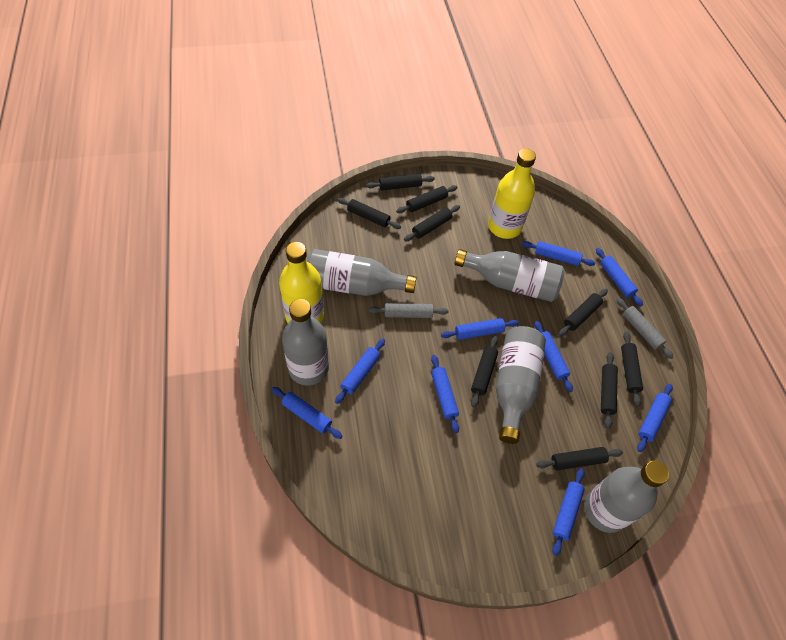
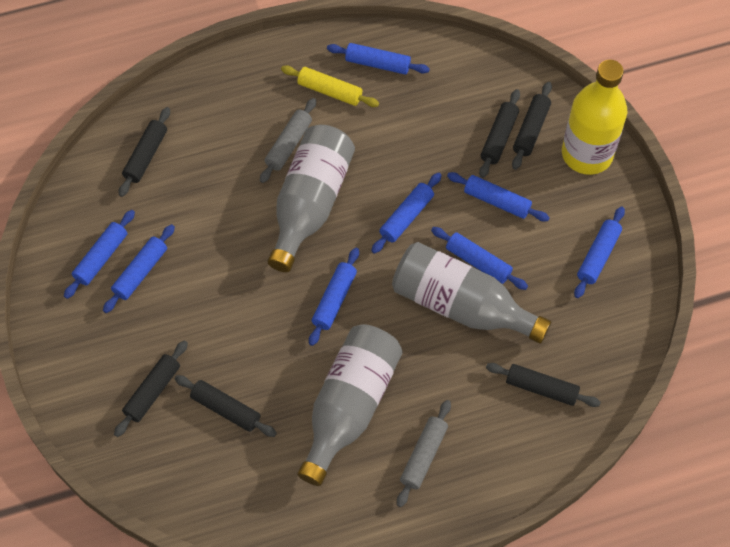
black rolling pin: 9 -> 6
blue rolling pin: 9 -> 8
grey bottle: 5 -> 3
yellow bottle: 2 -> 1
yellow rolling pin: 0 -> 1

